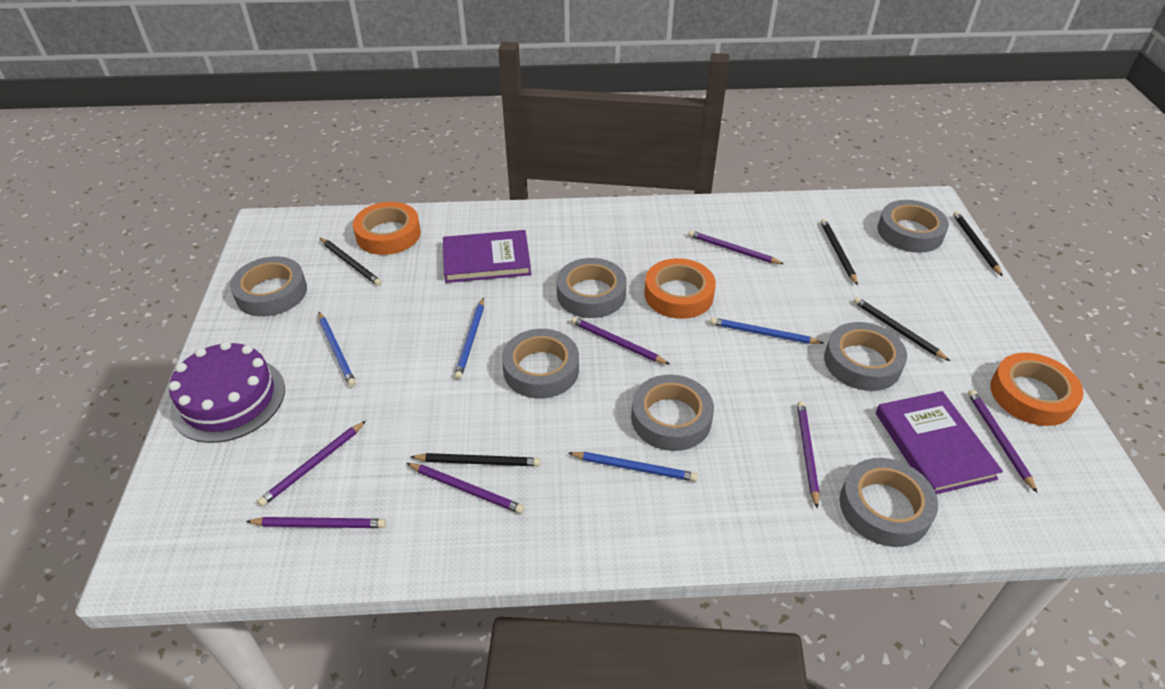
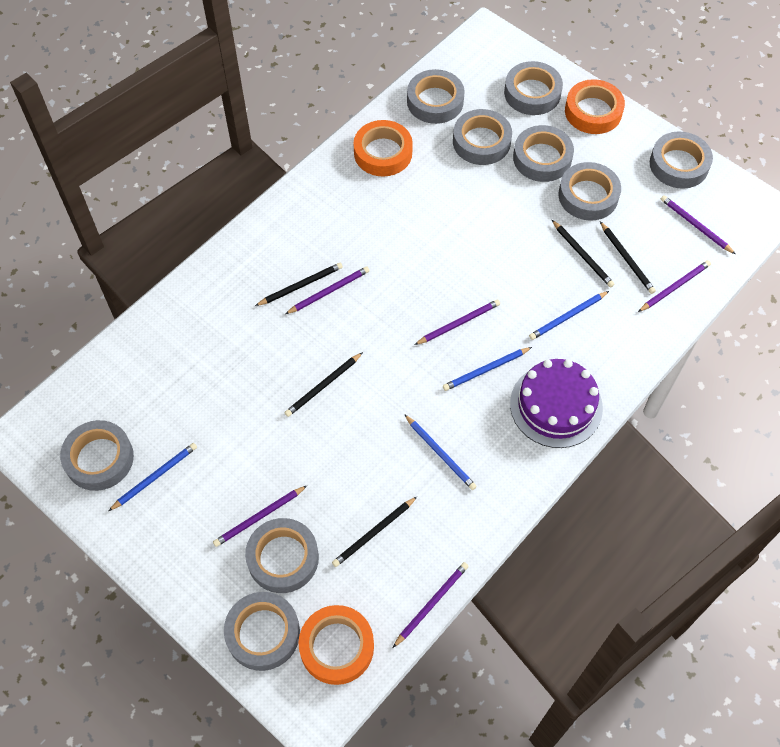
grey tape: 7 -> 9
purple book: 2 -> 0
purple pencil: 7 -> 6

